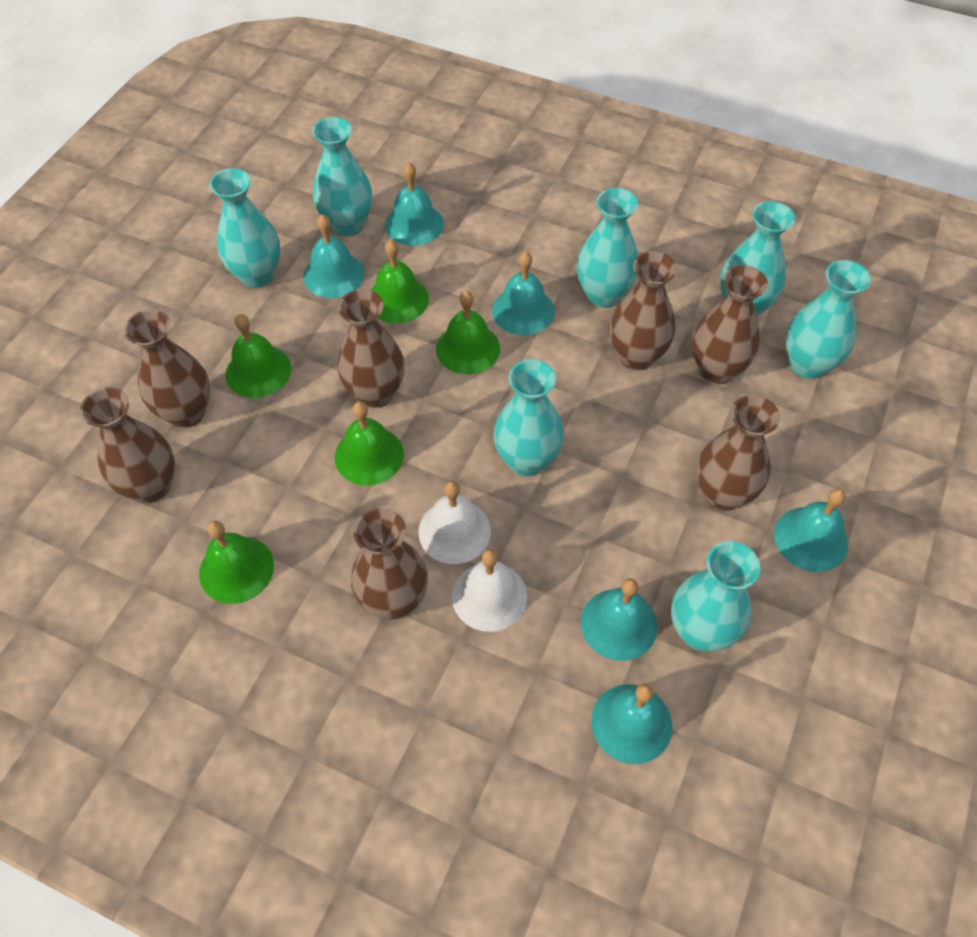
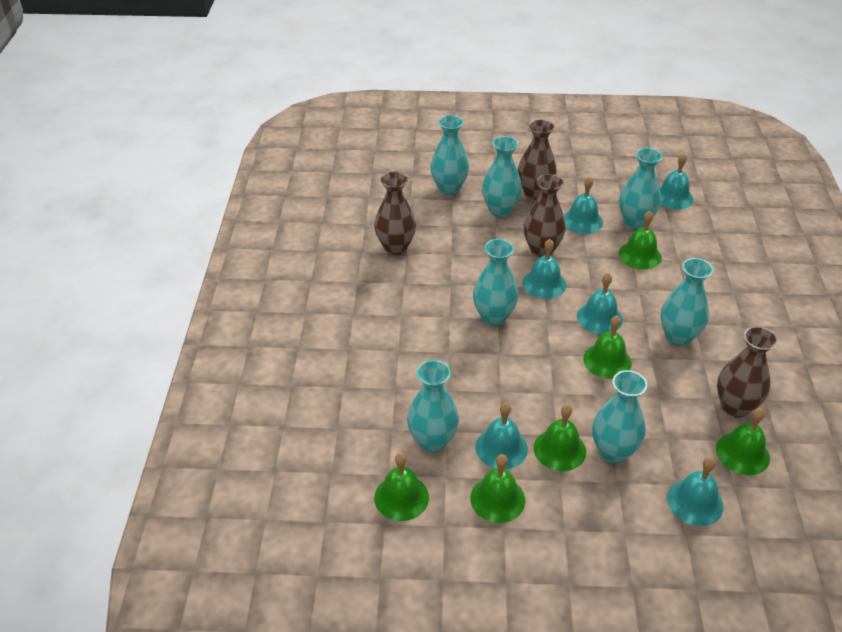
brown vase: 7 -> 4
green bell: 5 -> 6
white bell: 2 -> 0

